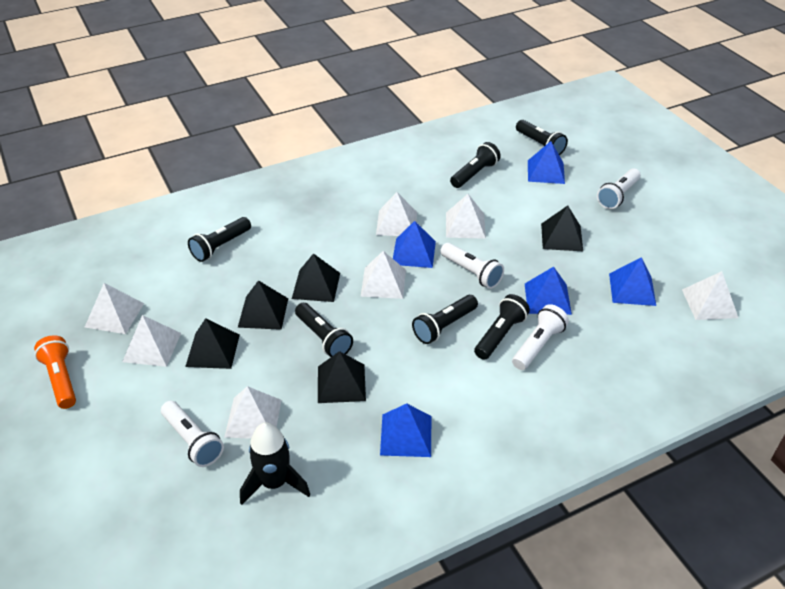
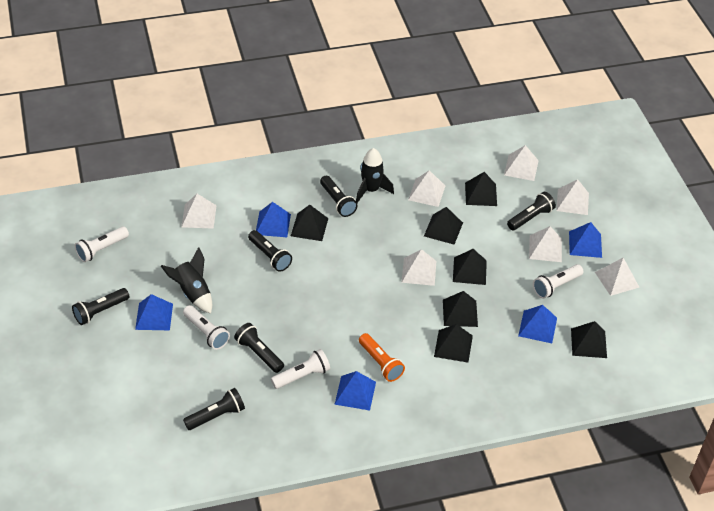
black pyramid: 5 -> 7
black rocket: 1 -> 2

